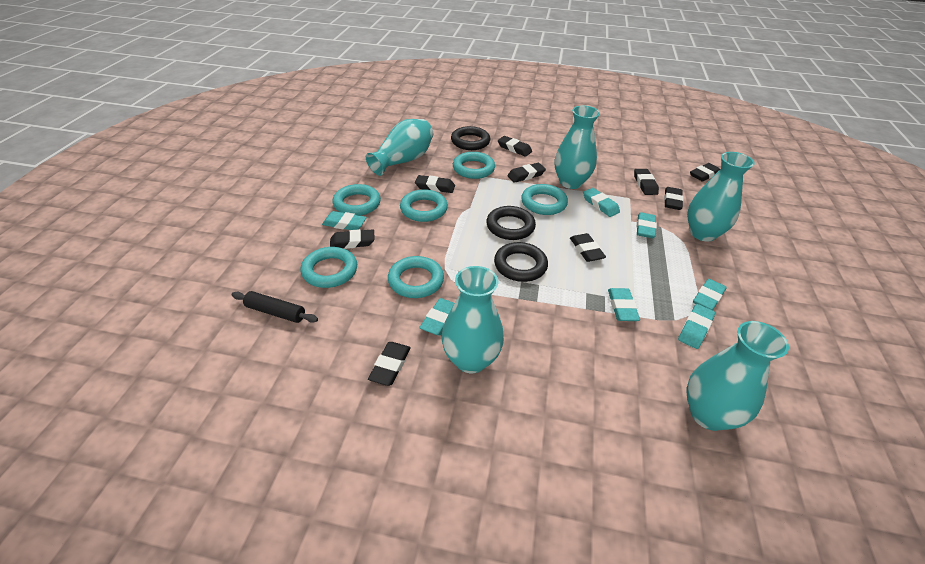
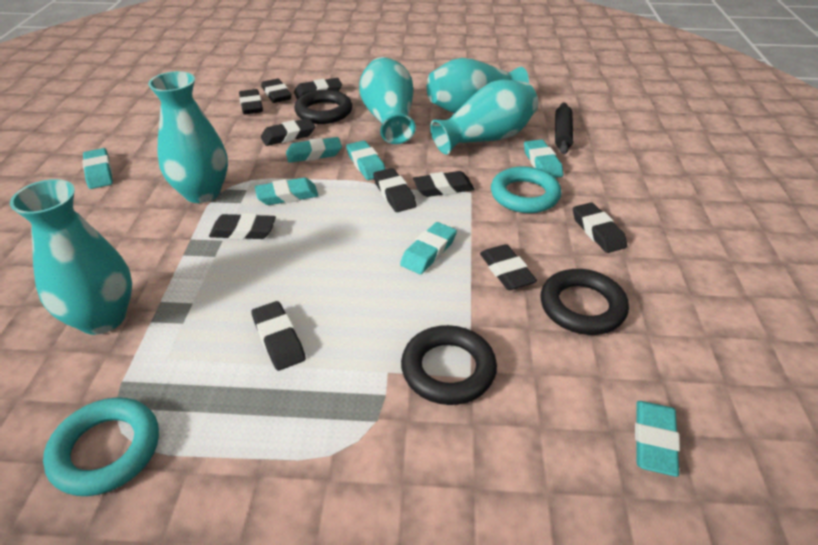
black eraser: 9 -> 10
turquoise ring: 6 -> 2

